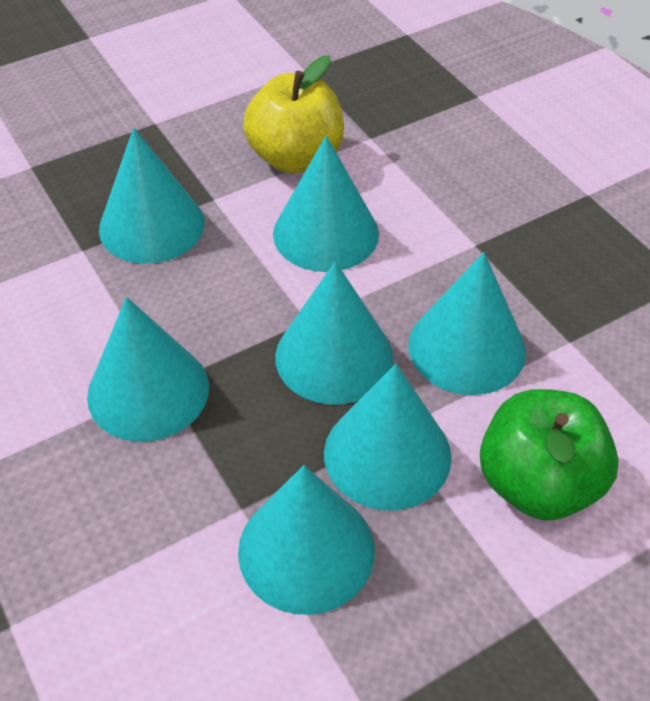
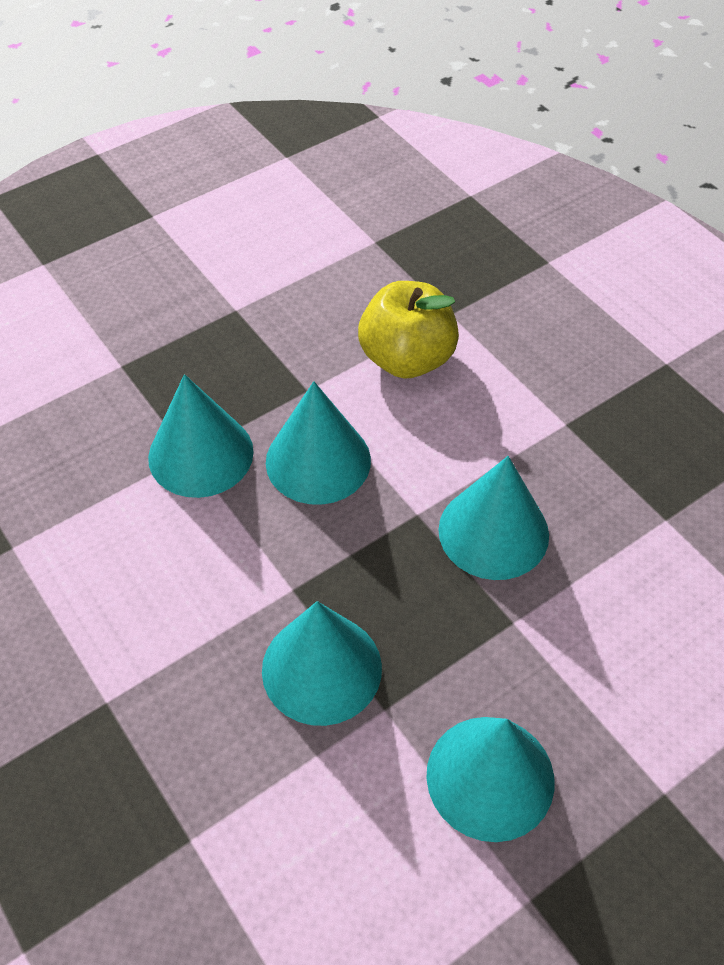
green apple: 1 -> 0
turquoise cone: 7 -> 5

